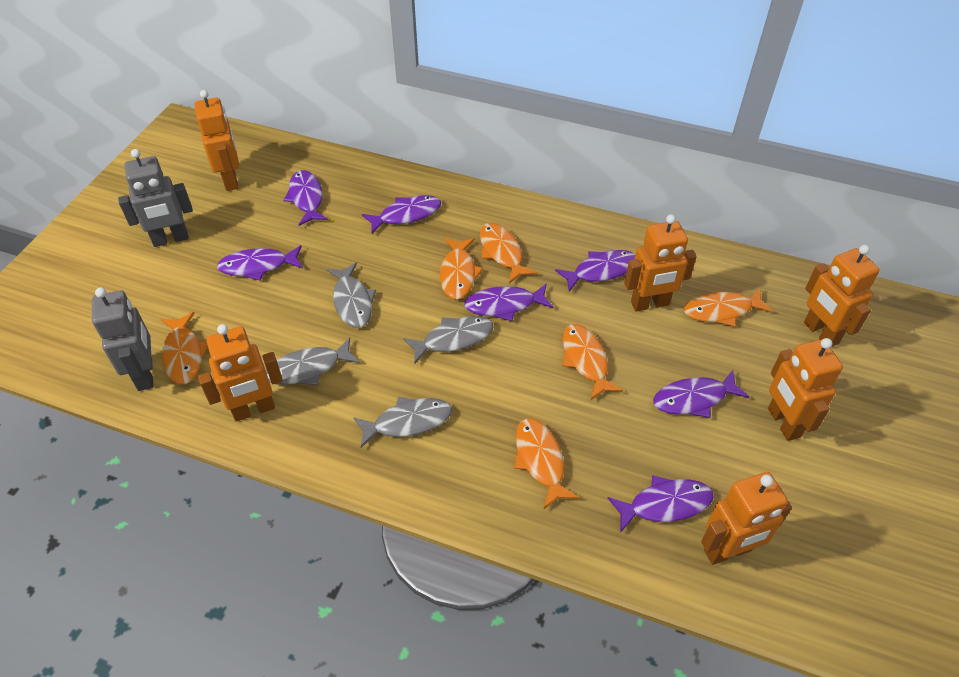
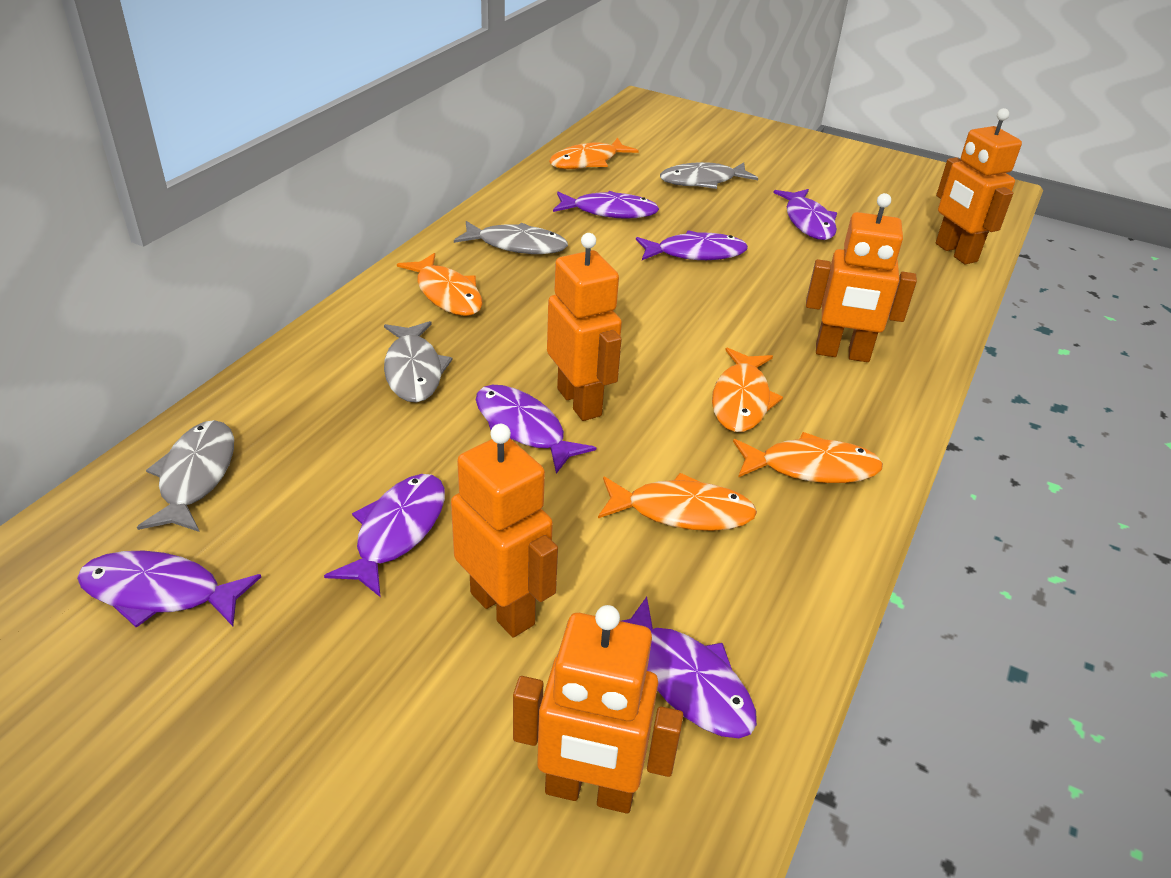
grey robot: 2 -> 0
orange fish: 6 -> 5
orange robot: 6 -> 5

